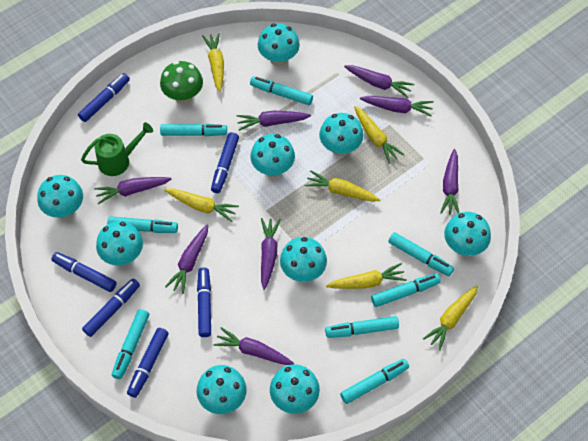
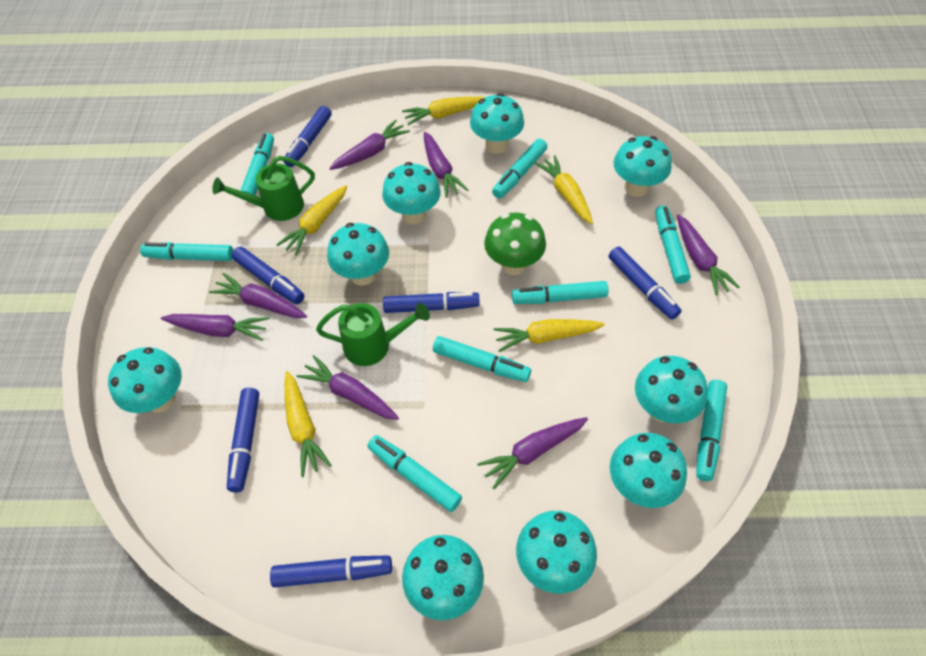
green watering can: 1 -> 2
purple carrot: 8 -> 7
yellow carrot: 6 -> 5

